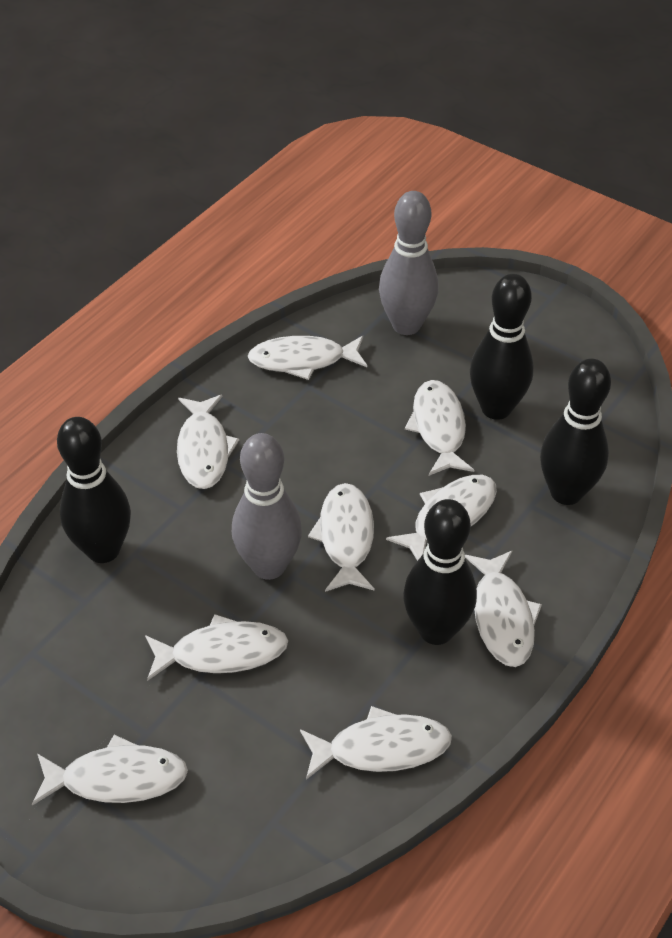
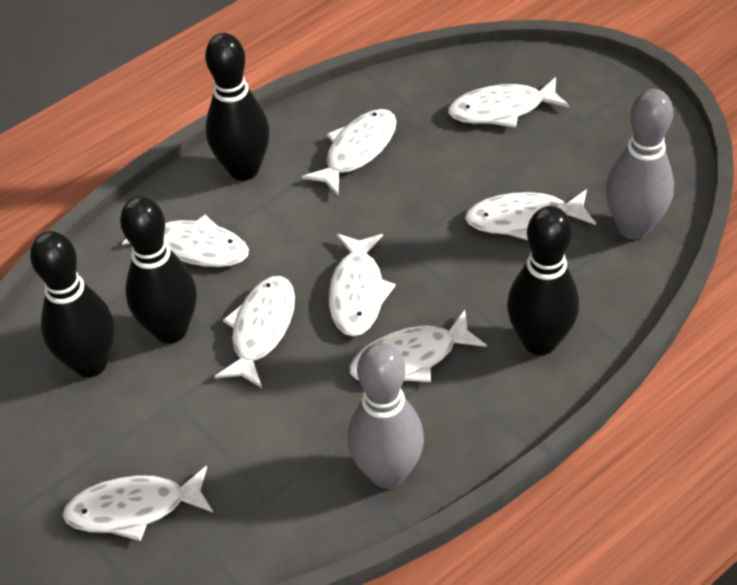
white fish: 9 -> 8

